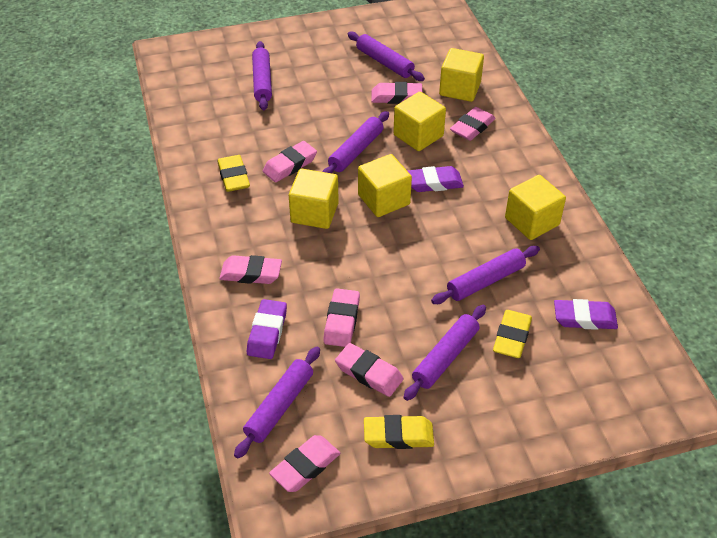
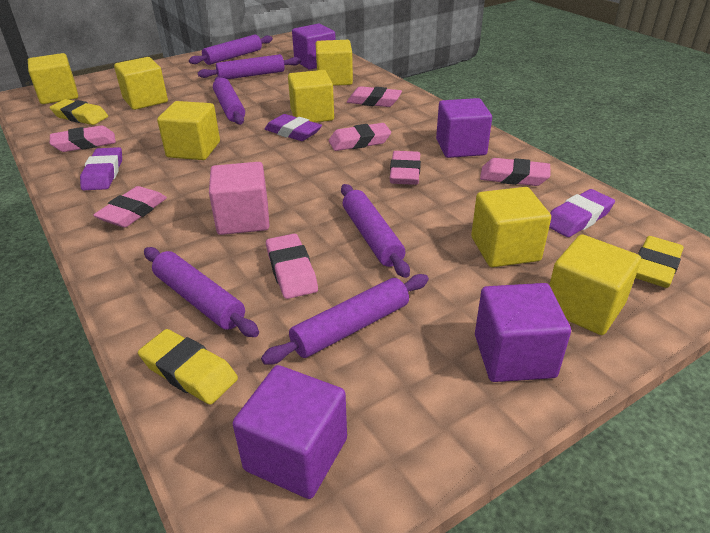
pink cube: 0 -> 1
purple cube: 0 -> 4
yellow cube: 5 -> 7

